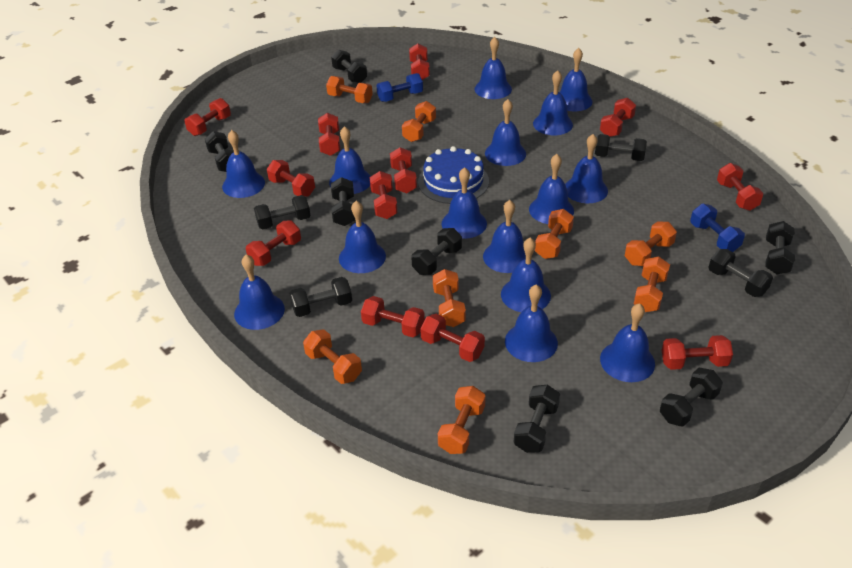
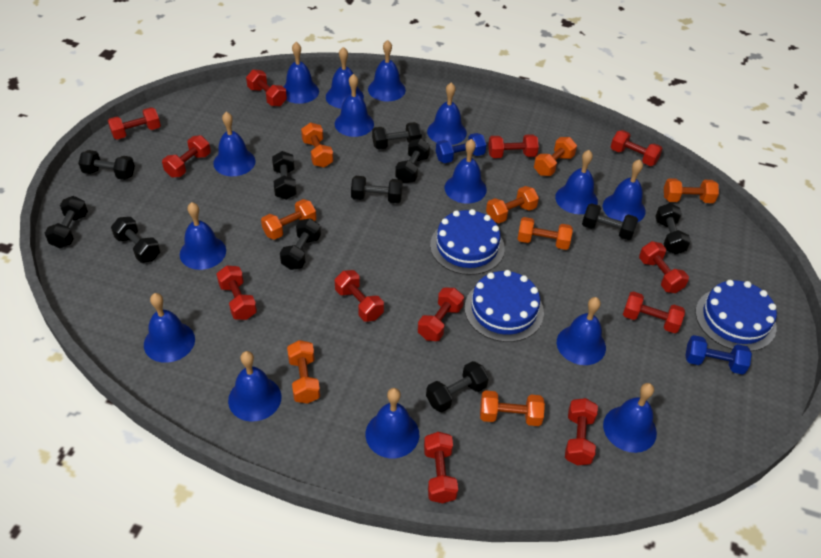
blue cake: 1 -> 3

